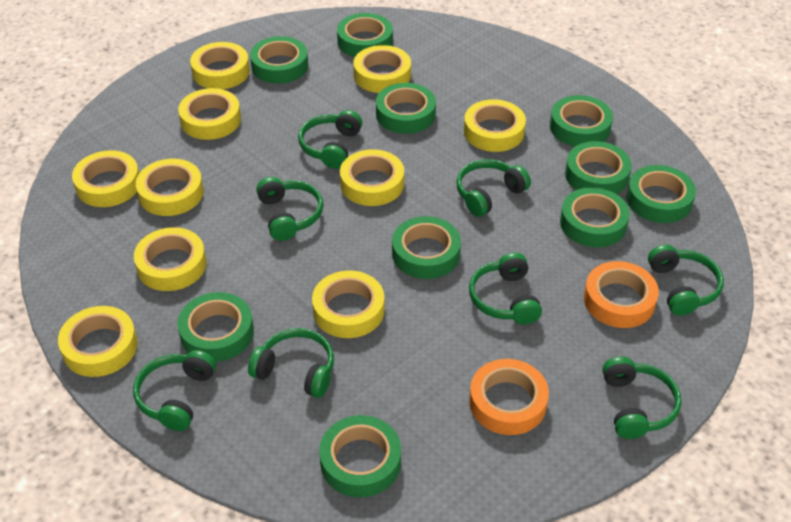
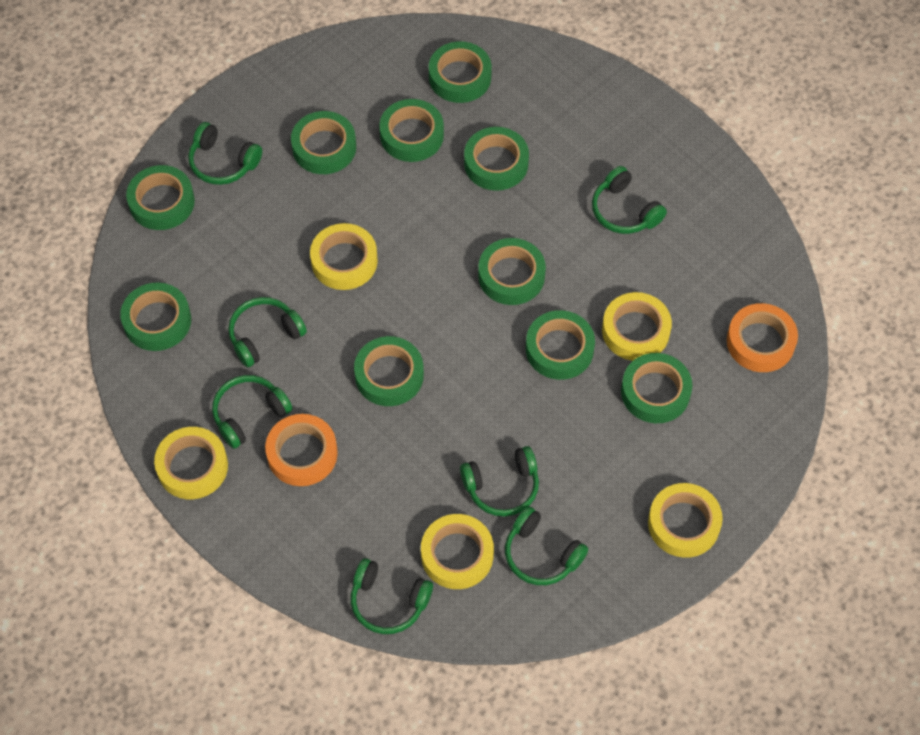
green headphones: 8 -> 7
yellow tape: 10 -> 5

